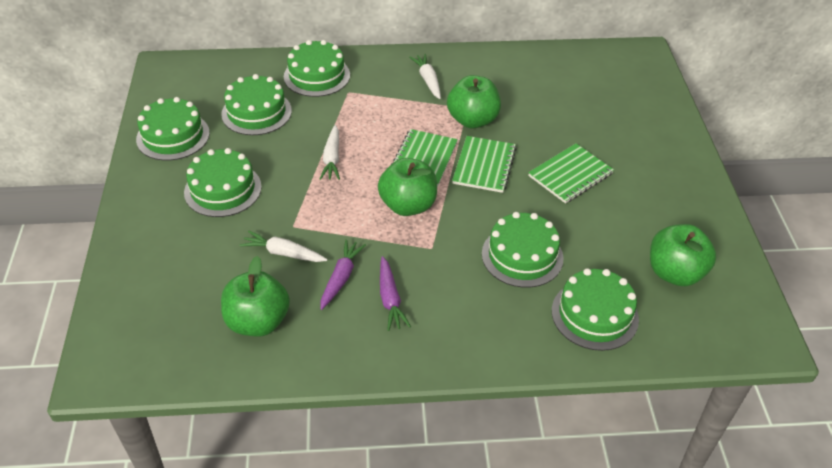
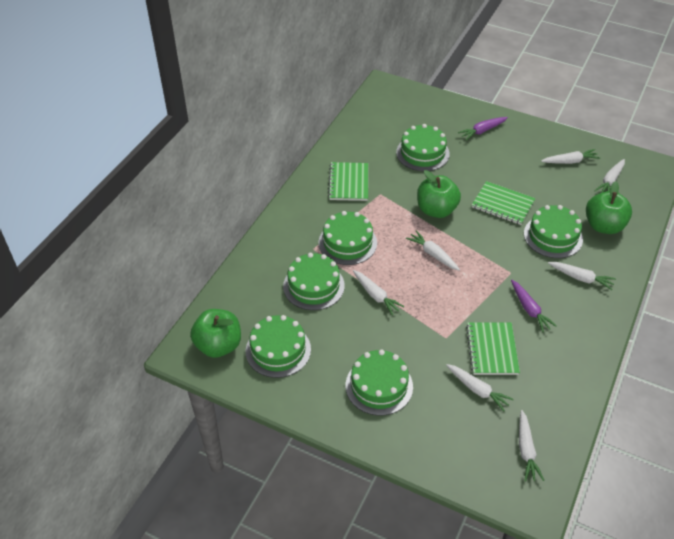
green apple: 4 -> 3
white carrot: 3 -> 7

